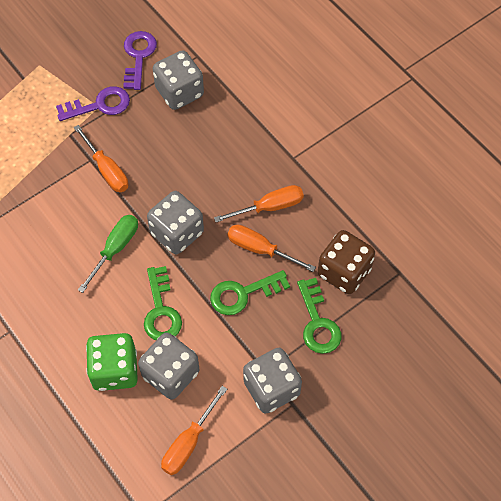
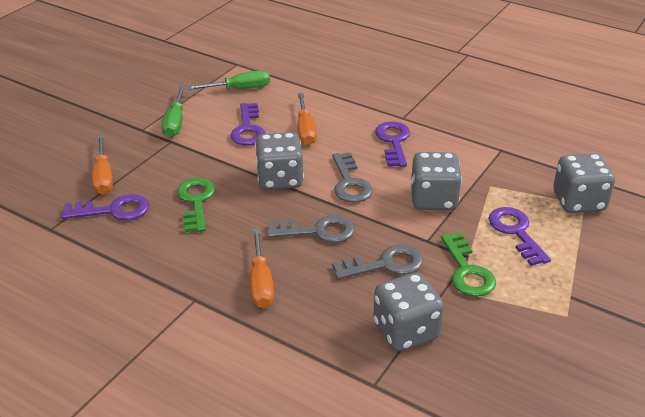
brown dice: 1 -> 0
green dice: 1 -> 0
green key: 3 -> 2
green screwdriver: 1 -> 2
grey key: 0 -> 3
orange screwdriver: 4 -> 3
purple key: 2 -> 4

